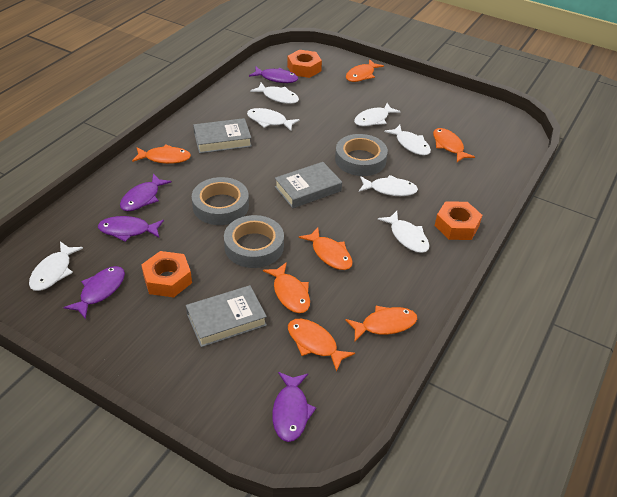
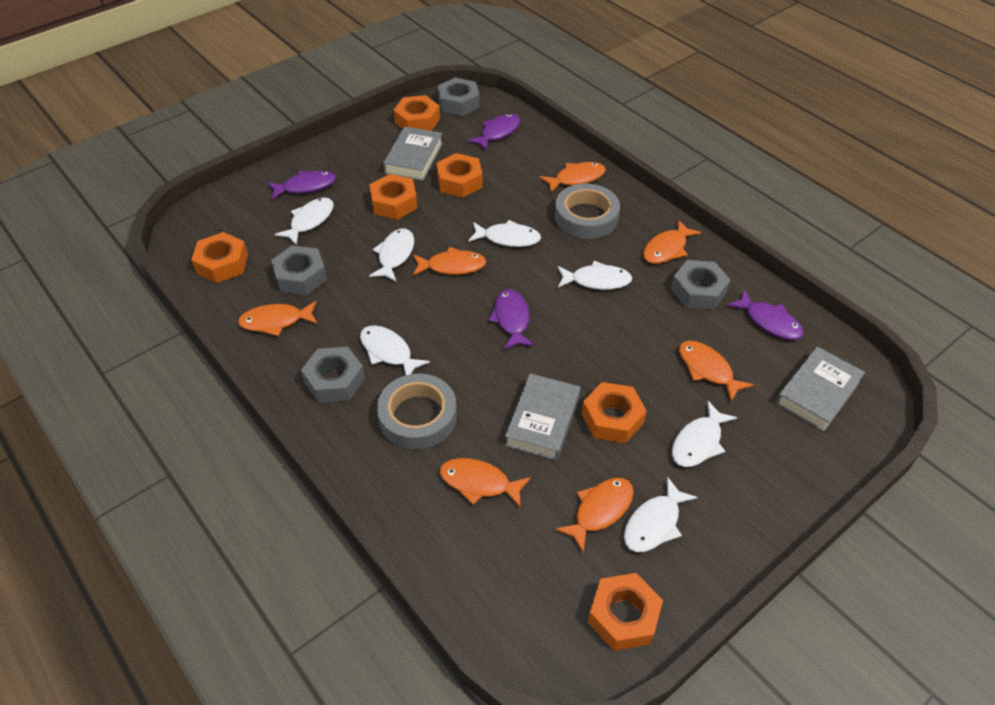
grey nut: 0 -> 4
grey tape: 3 -> 2
orange nut: 3 -> 6
purple fish: 5 -> 4

